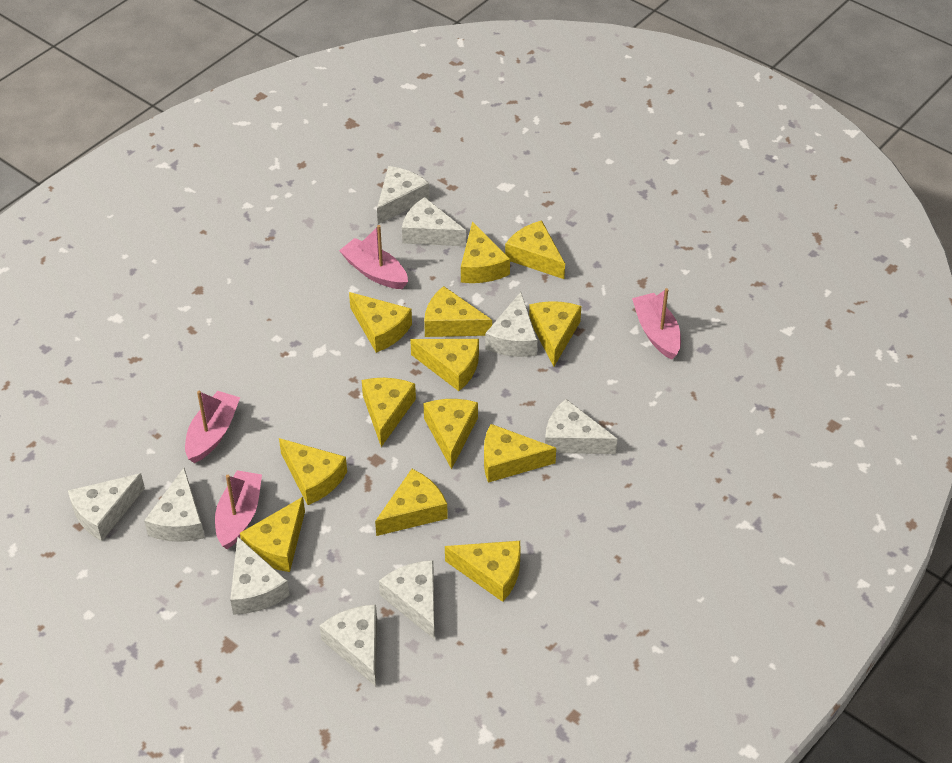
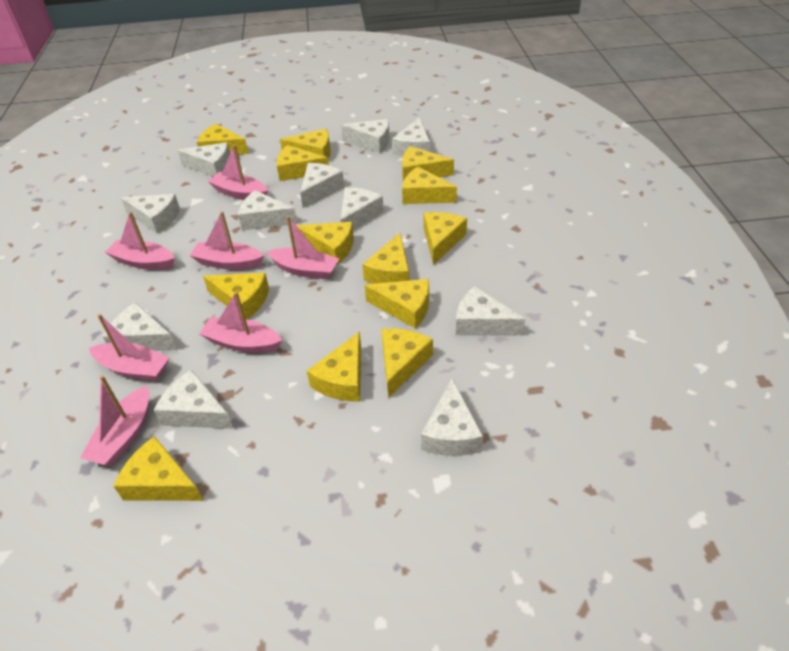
pink boat: 4 -> 7
white cheese: 9 -> 11

